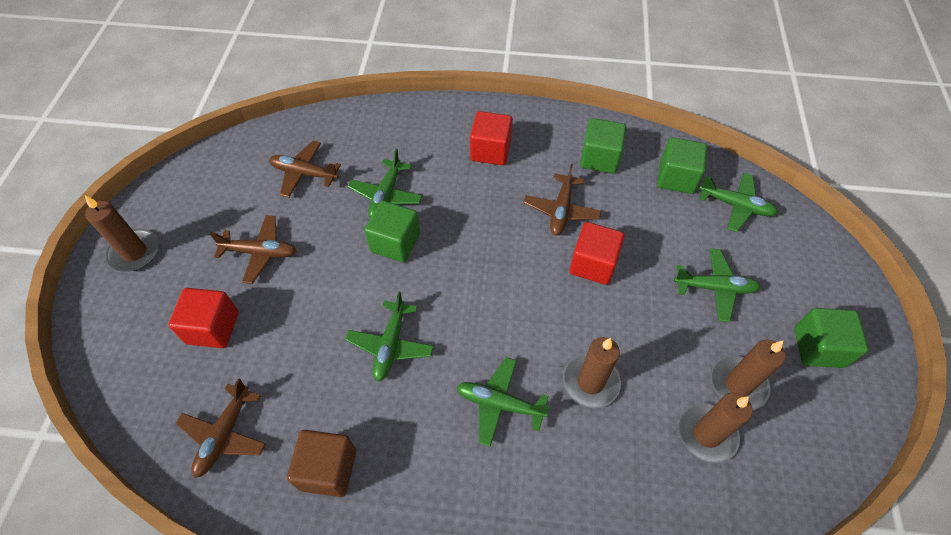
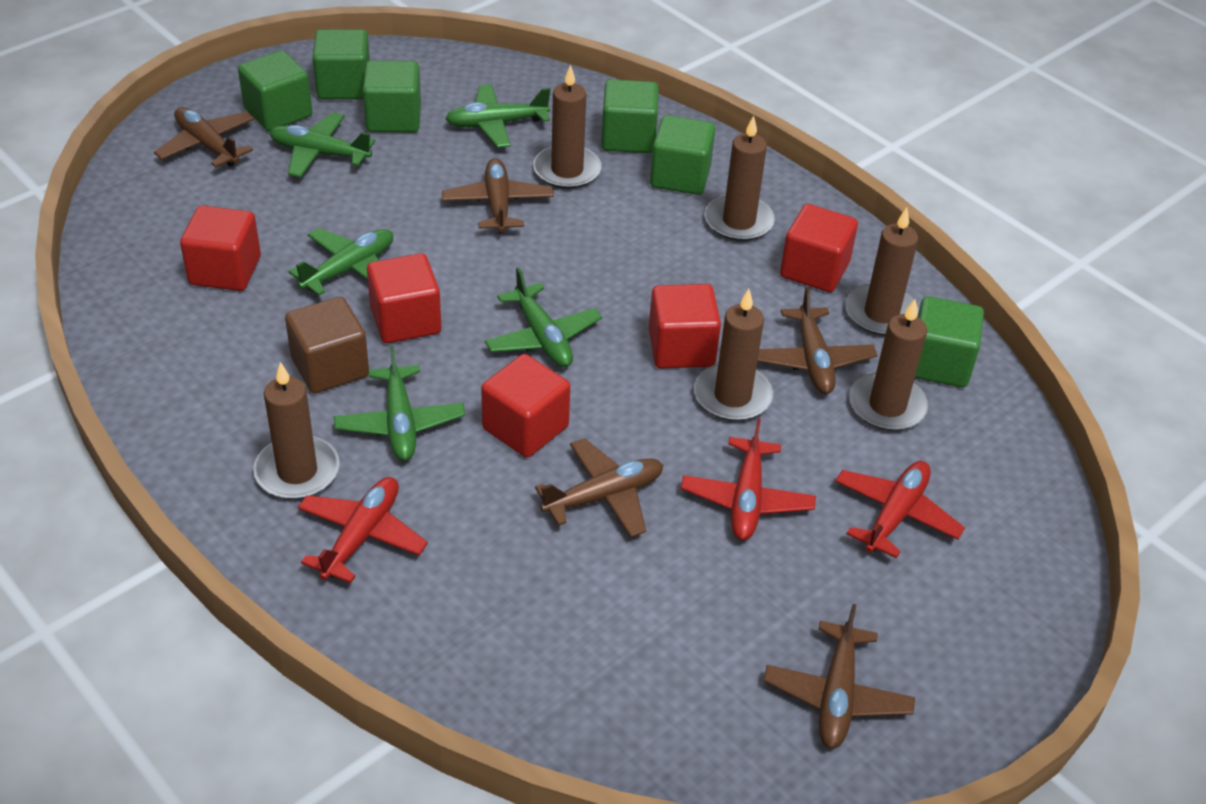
brown candle: 4 -> 6
brown plane: 4 -> 5
green cube: 4 -> 6
red cube: 3 -> 5
red plane: 0 -> 3

